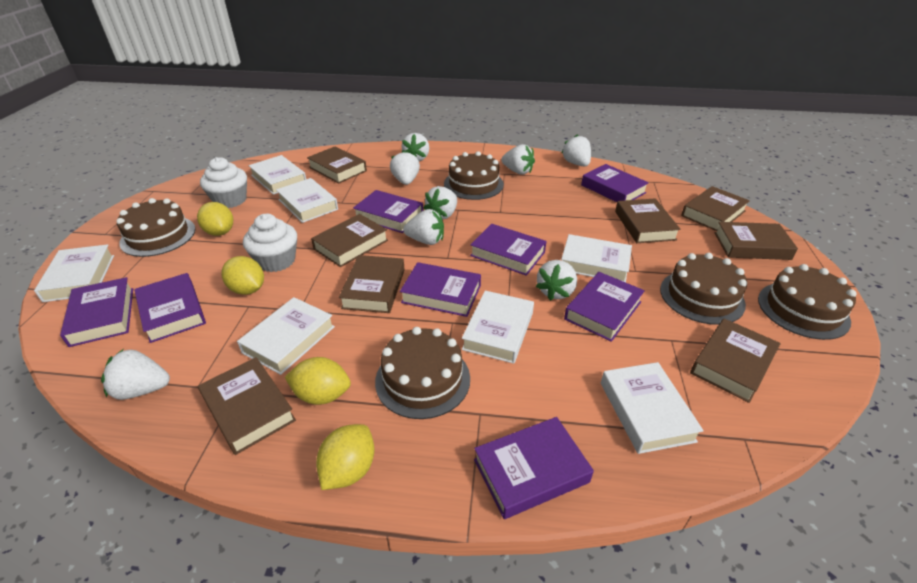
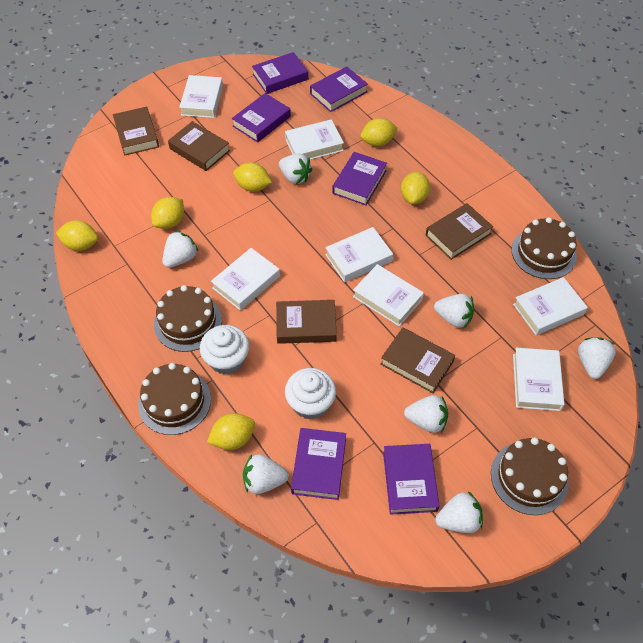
brown book: 8 -> 5
brown cake: 5 -> 4
purple book: 8 -> 6
white strawberry: 8 -> 7
yellow lemon: 4 -> 6

